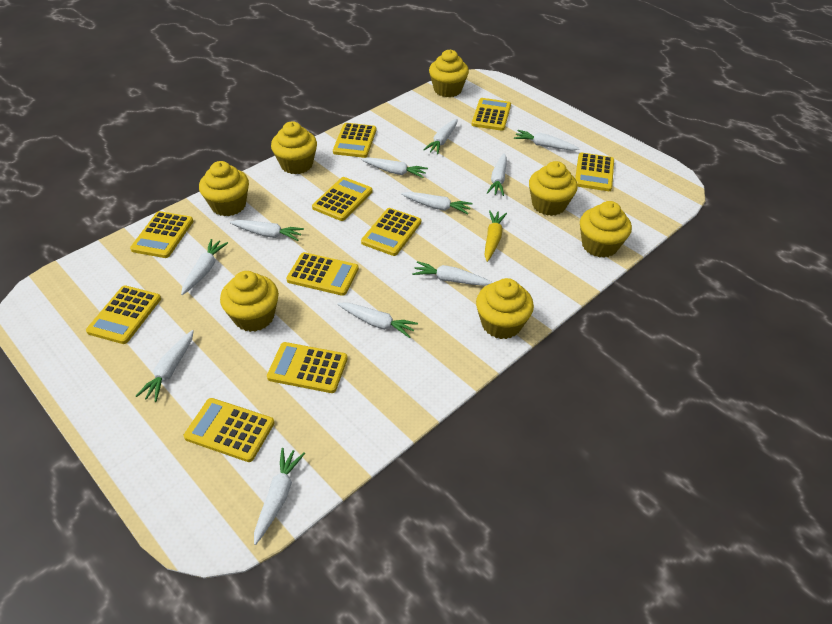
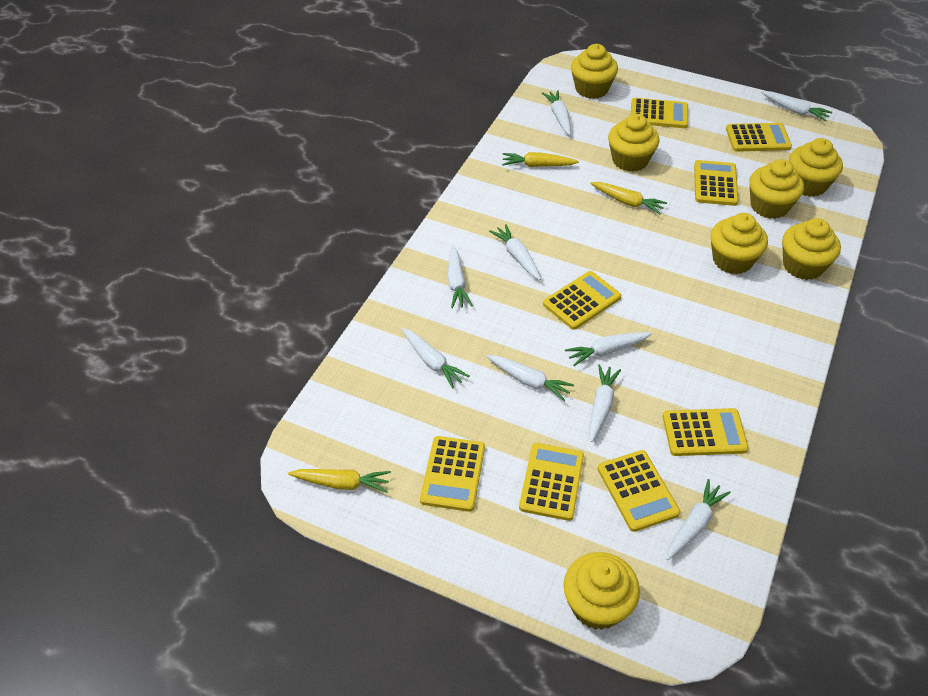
white carrot: 11 -> 9
yellow calculator: 10 -> 8
yellow carrot: 1 -> 3

